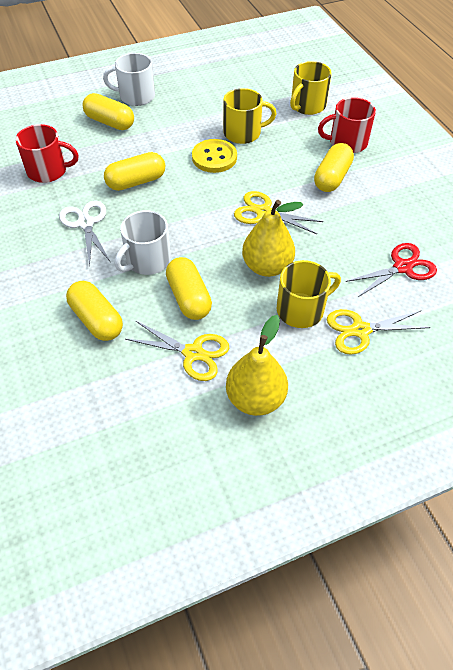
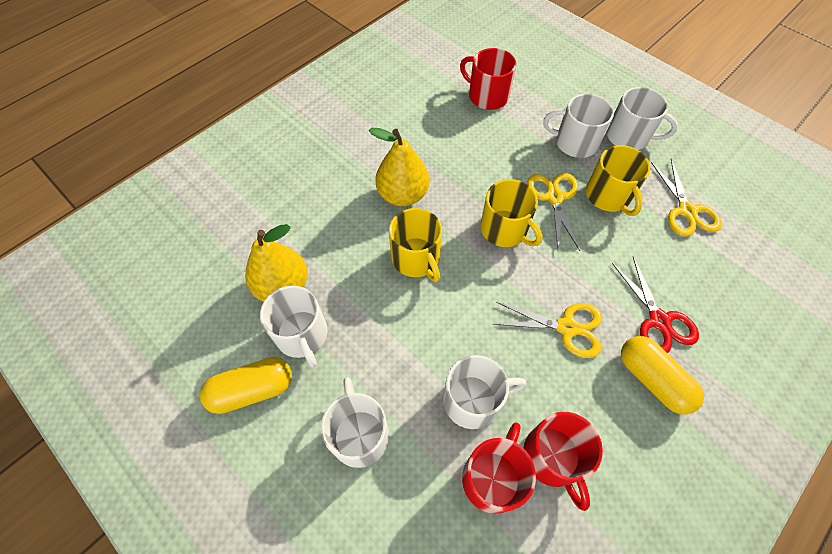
red mug: 2 -> 3
white mug: 2 -> 5
white scissors: 1 -> 0
yellow button: 1 -> 0
yellow capsule: 5 -> 2

